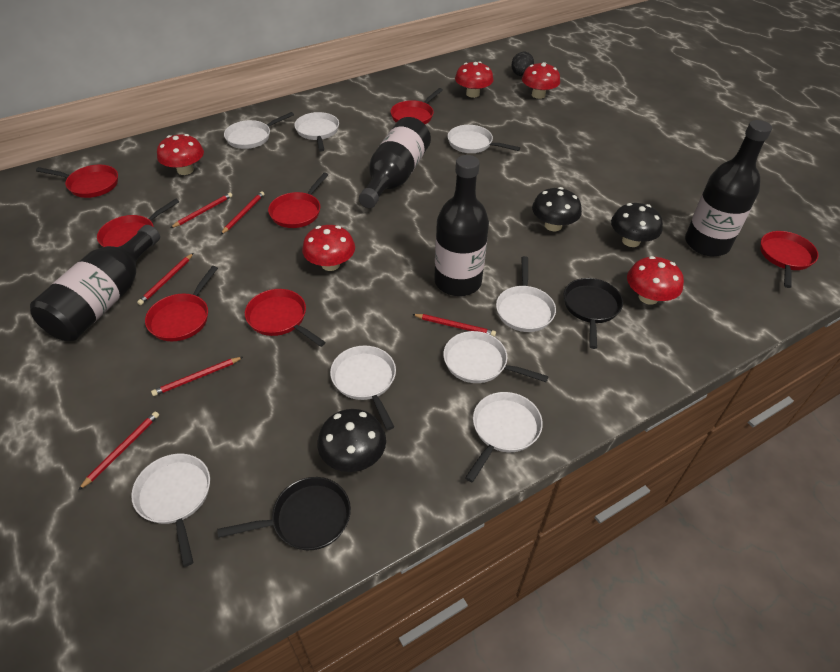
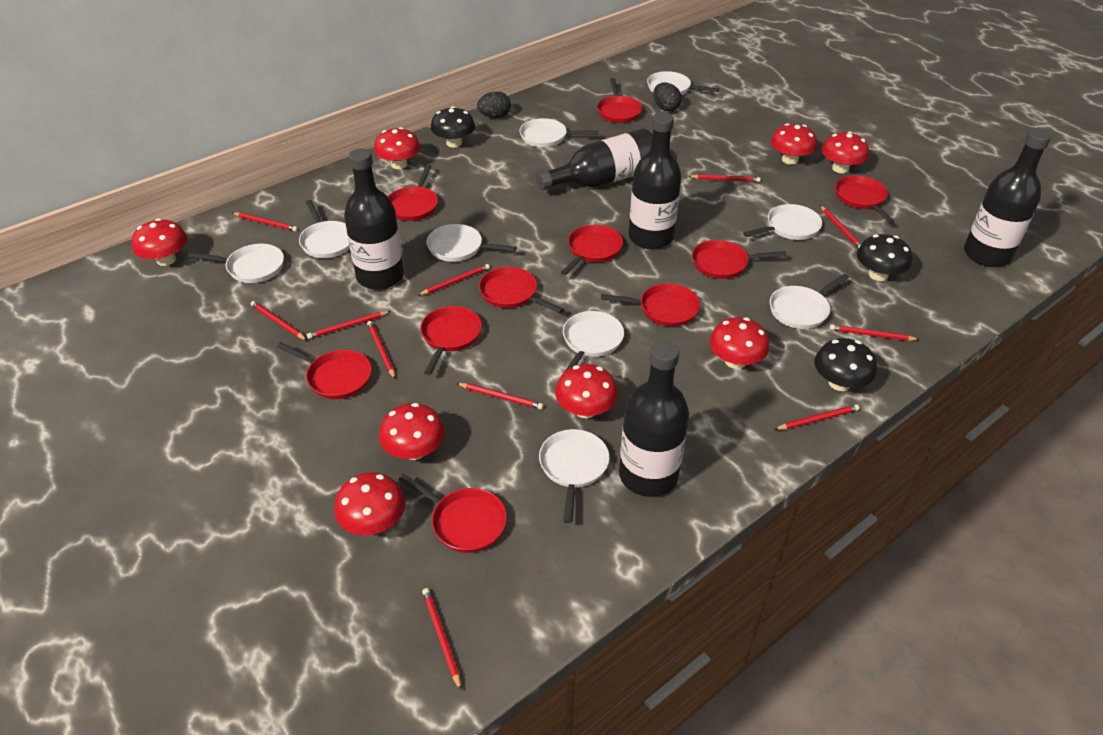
black bottle: 4 -> 5
black egg: 1 -> 2
black pan: 2 -> 0
red mushroom: 5 -> 8
red pan: 7 -> 10
red pencil: 6 -> 11
white pan: 8 -> 9

